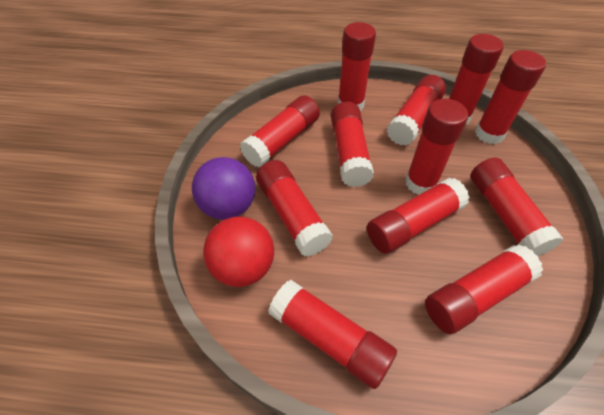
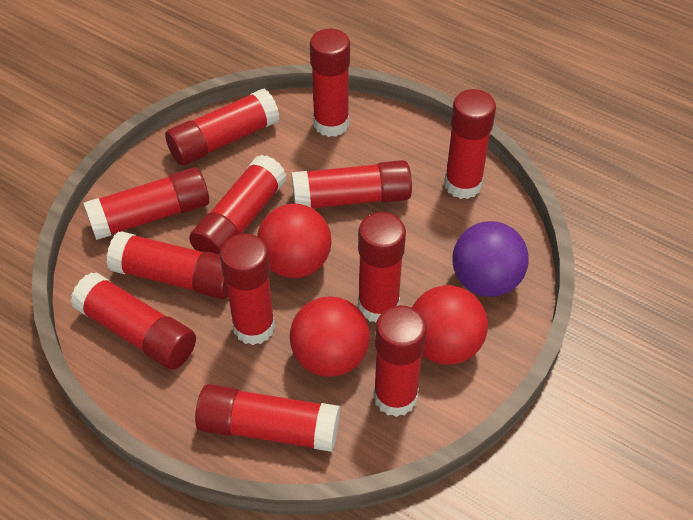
red ball: 1 -> 3

